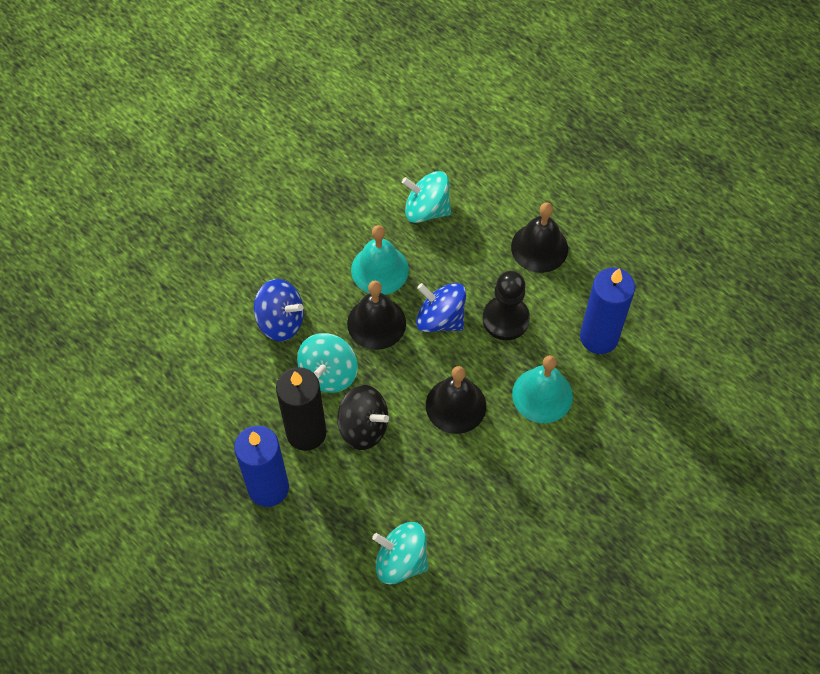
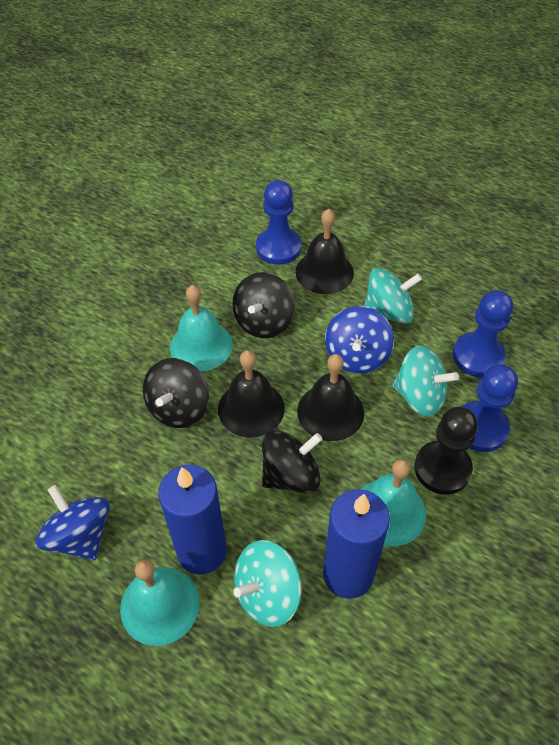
black candle: 1 -> 0
black spinning top: 1 -> 3
blue pawn: 0 -> 3
turquoise bell: 2 -> 3

